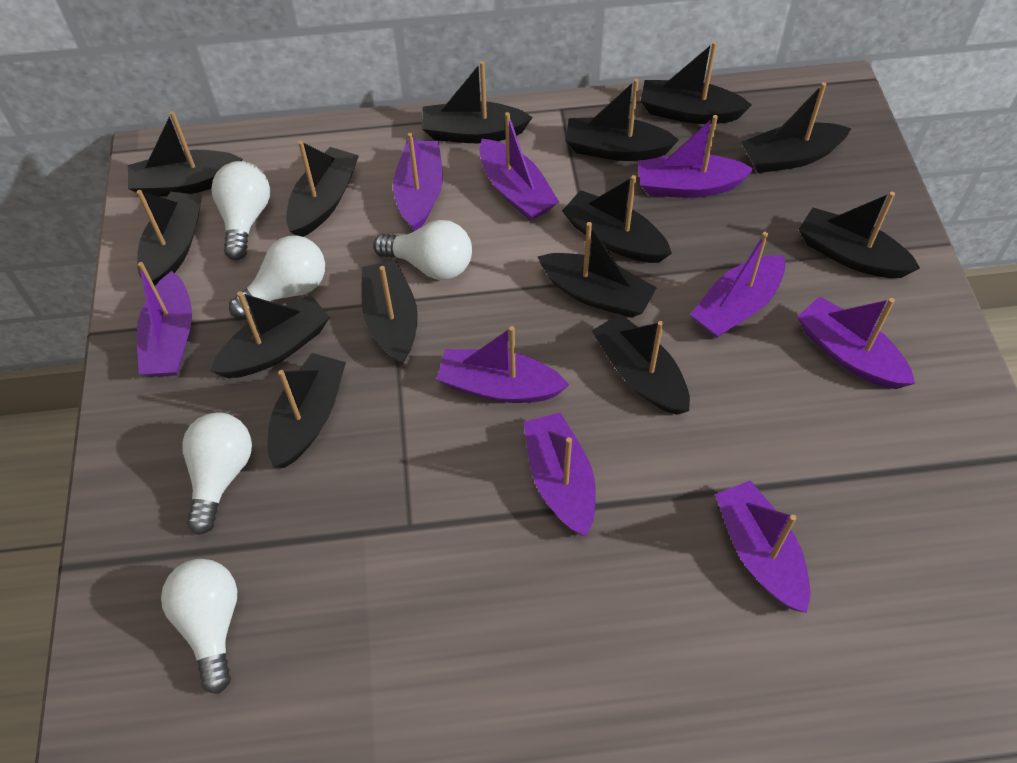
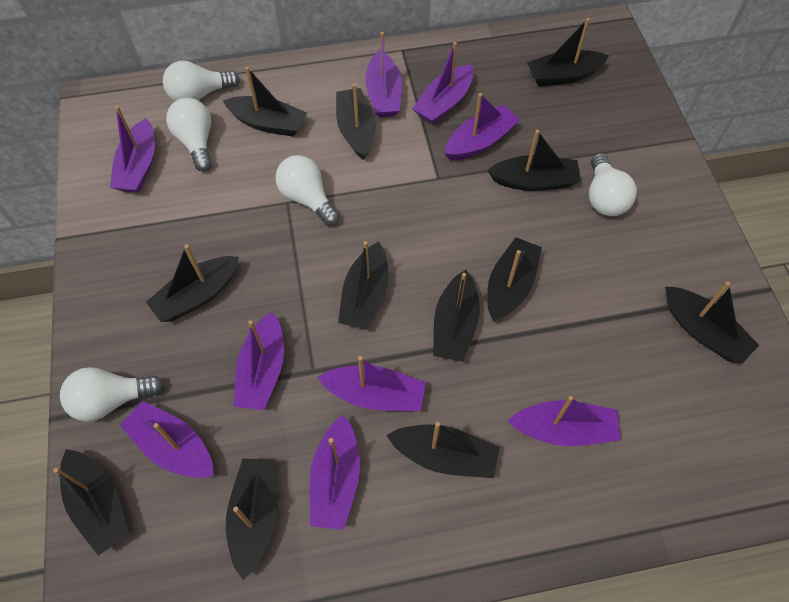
black boat: 14 -> 12

